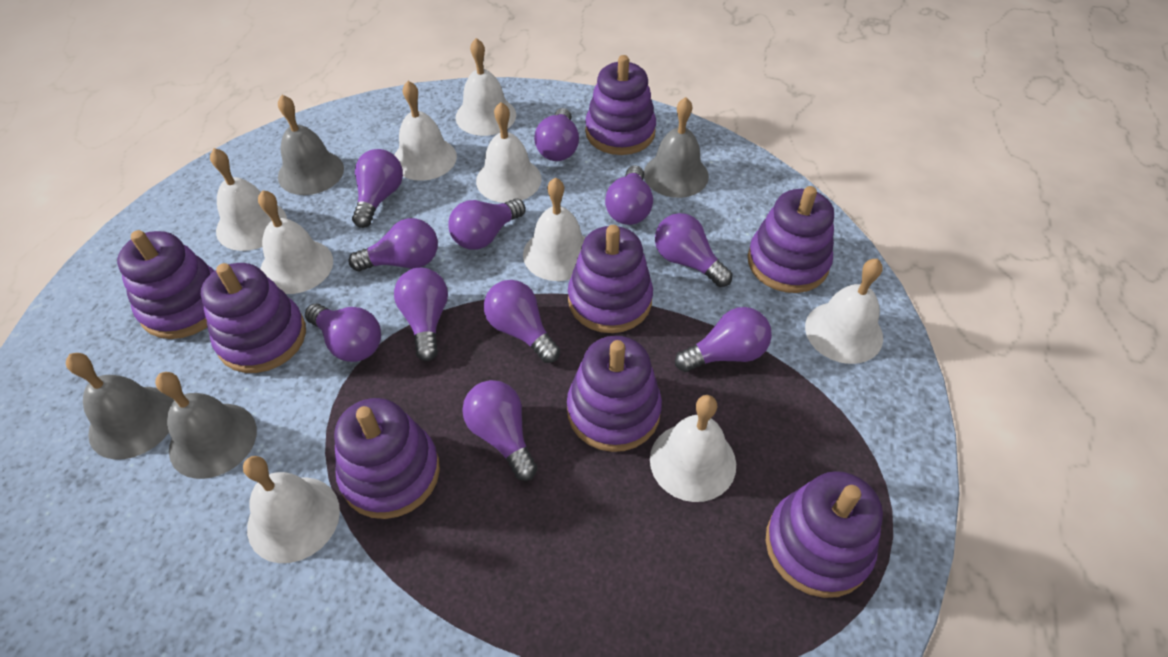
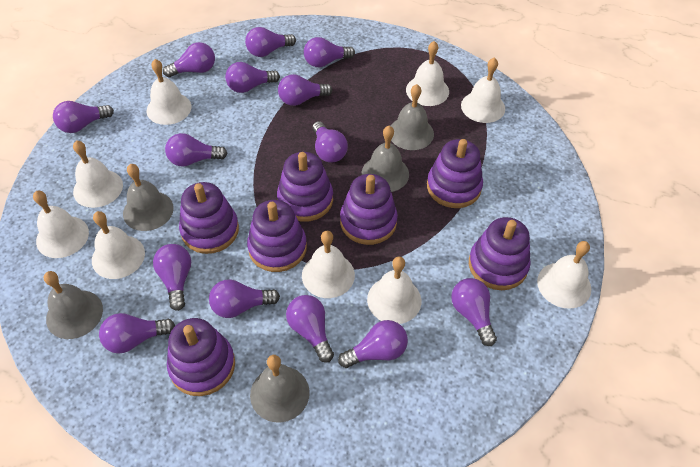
grey bell: 4 -> 5
purple light bulb: 11 -> 14
purple stacking toy: 8 -> 7

